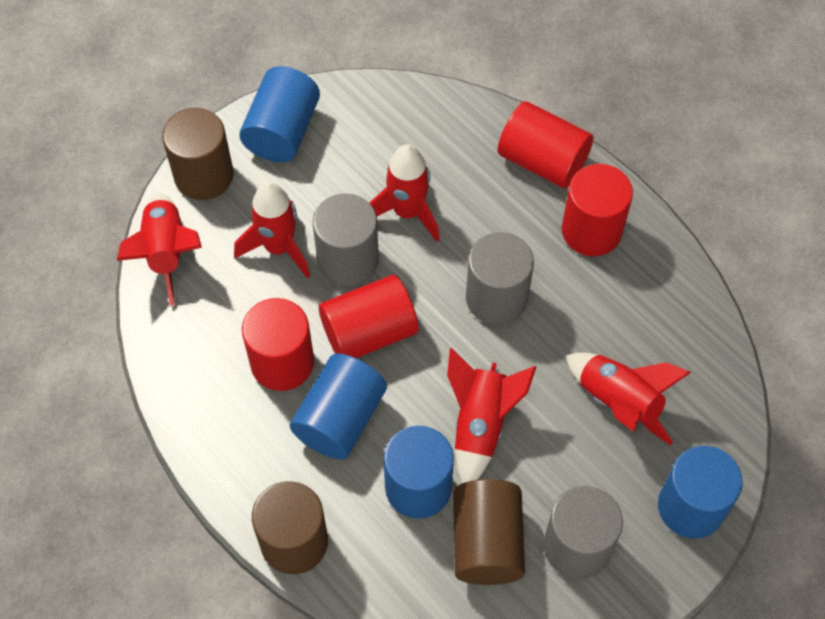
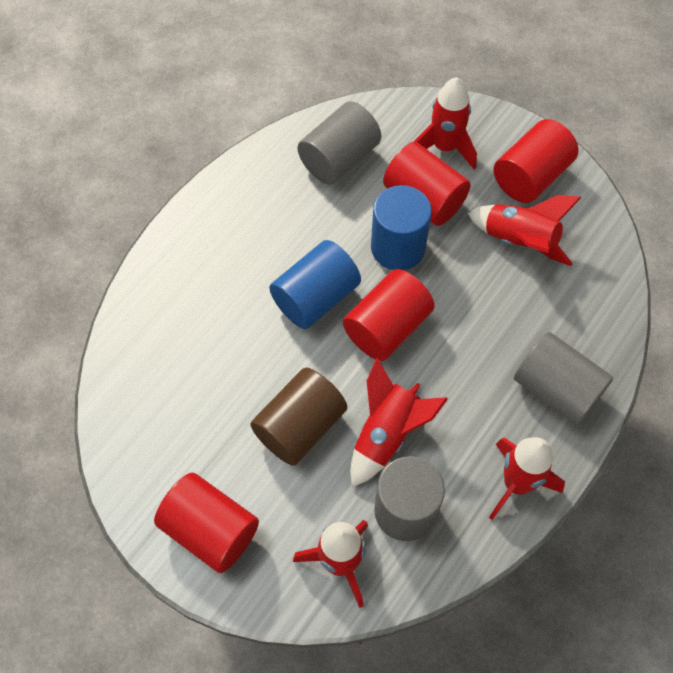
blue cylinder: 4 -> 2
brown cylinder: 3 -> 1

